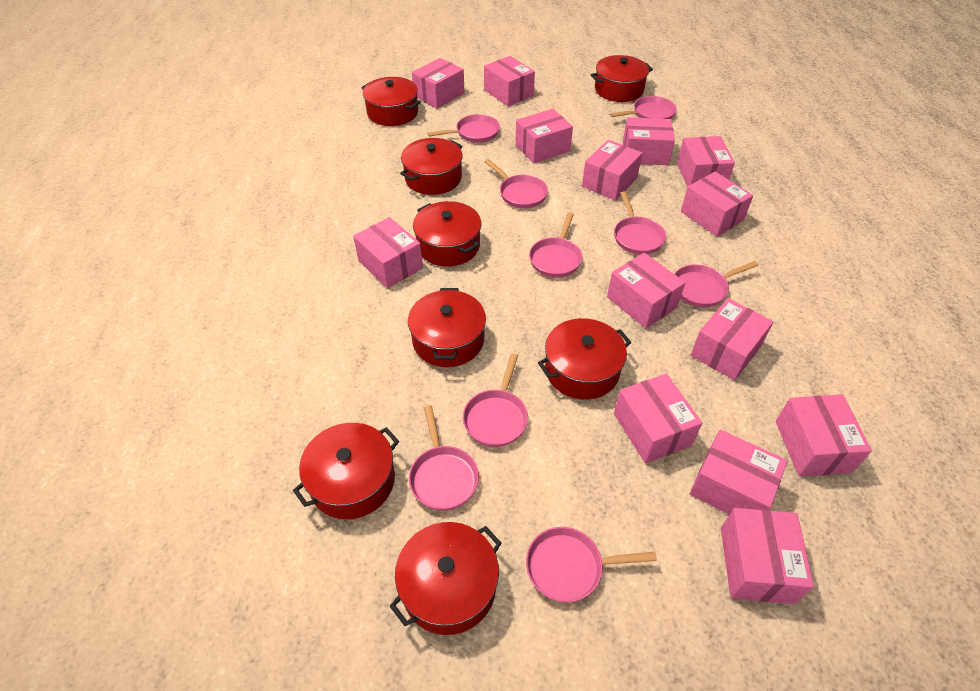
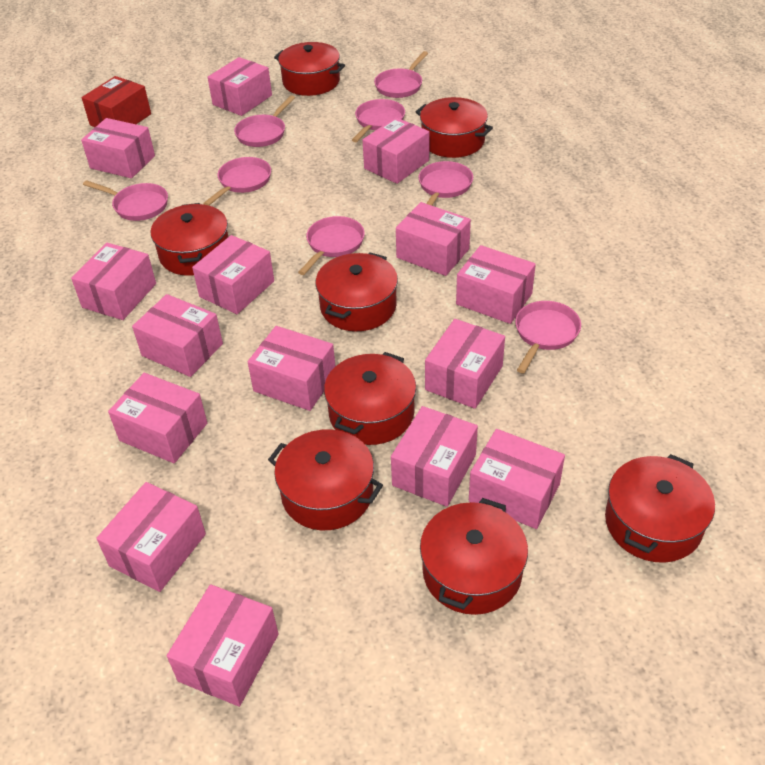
pink box: 14 -> 15
pink pan: 9 -> 8
red box: 0 -> 1

